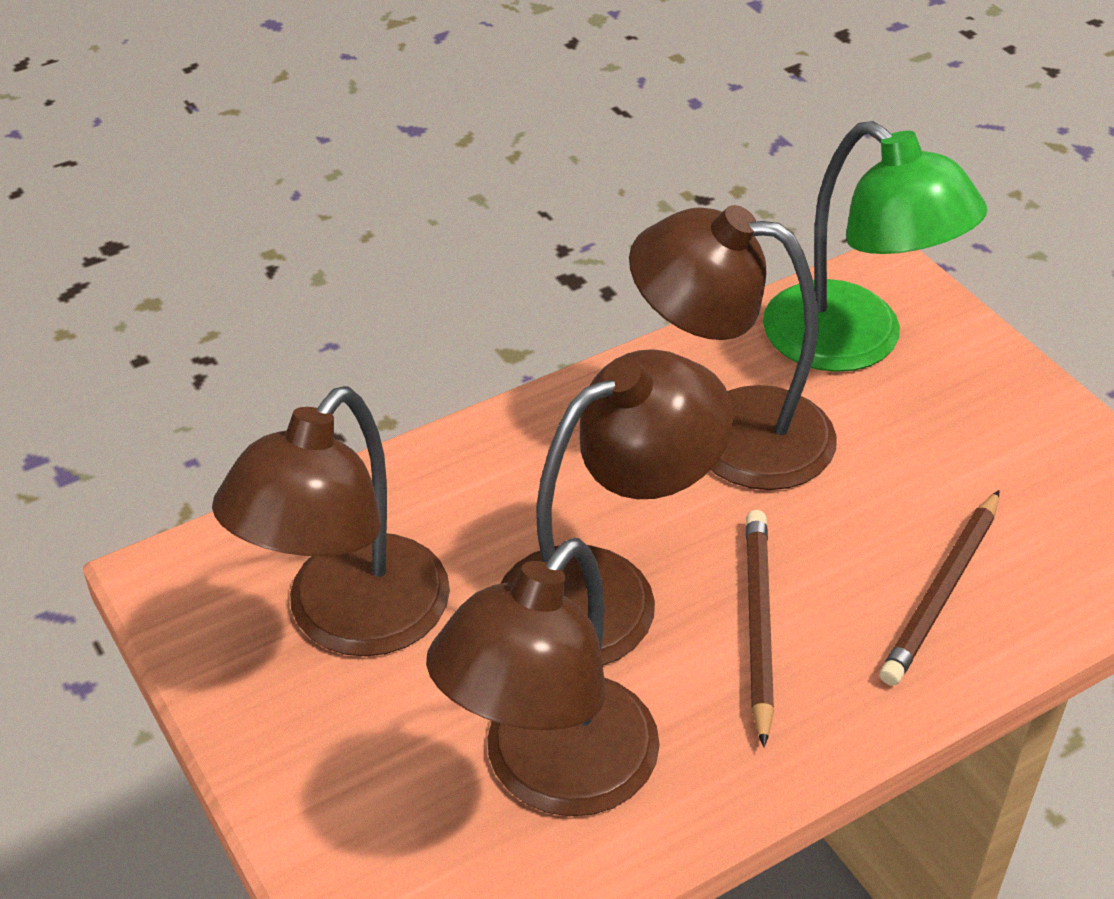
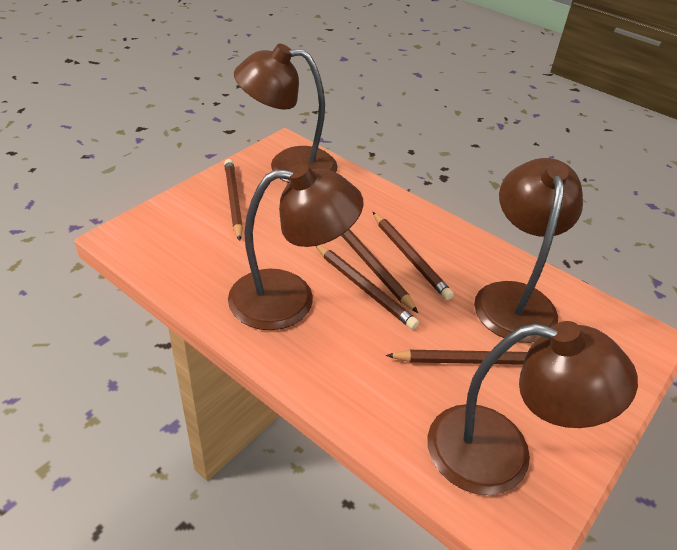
brown pencil: 2 -> 5
green lamp: 1 -> 0

